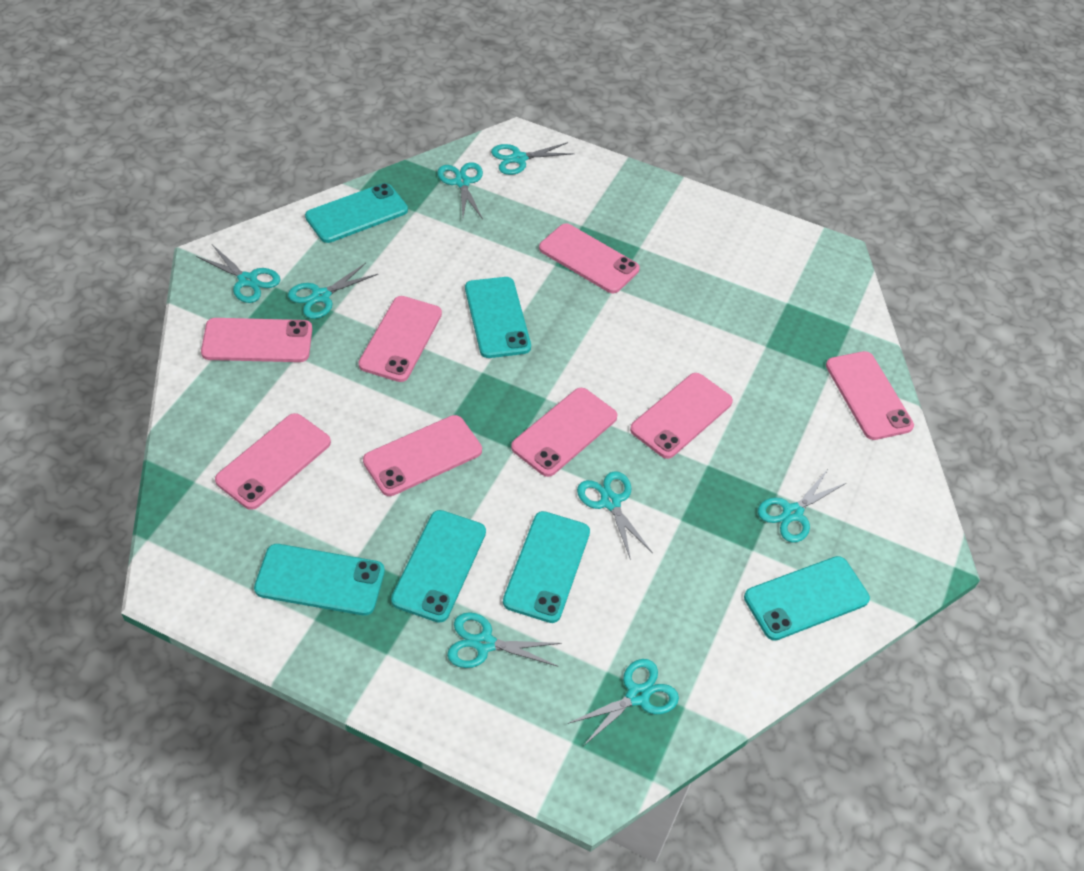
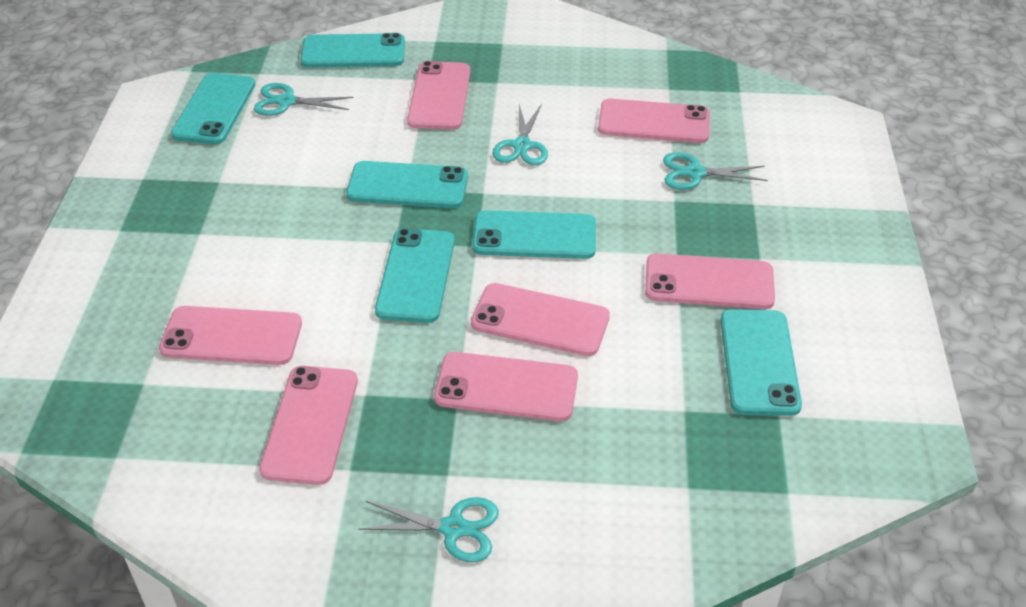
pink phone: 8 -> 7
turquoise scissors: 8 -> 4

